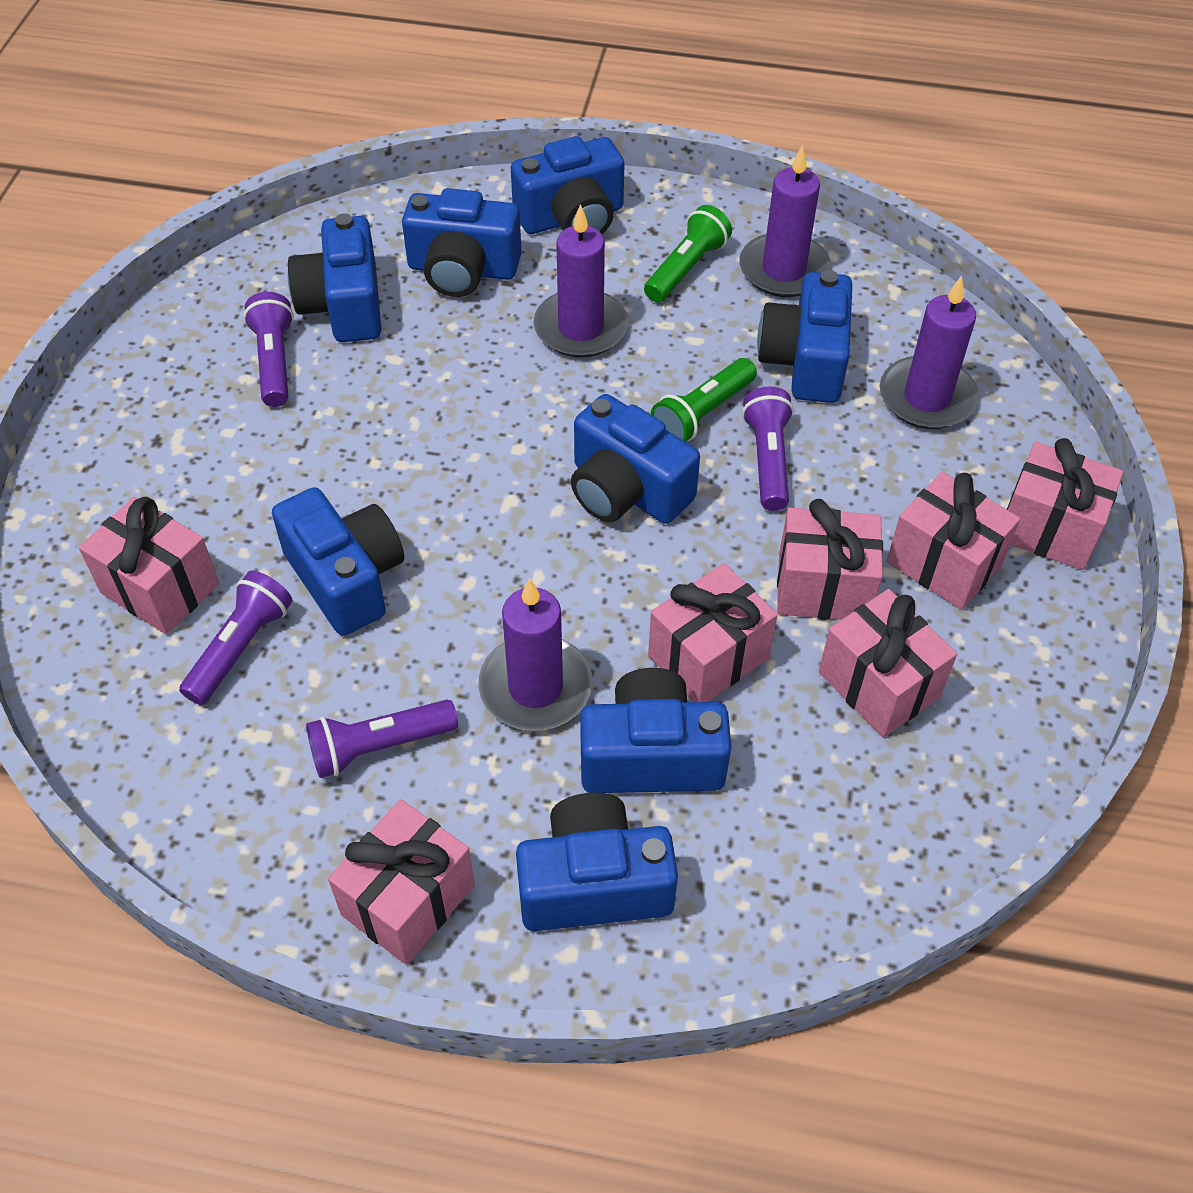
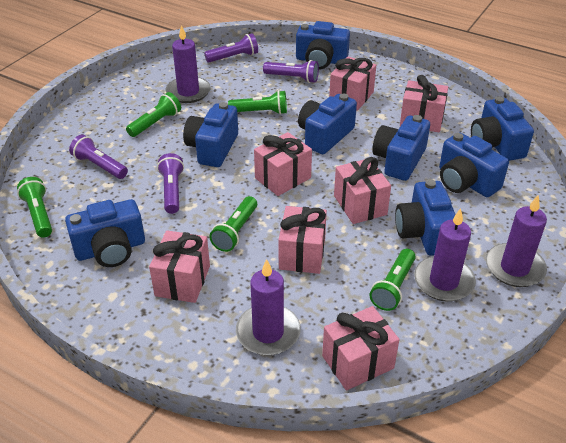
green flashlight: 2 -> 5

